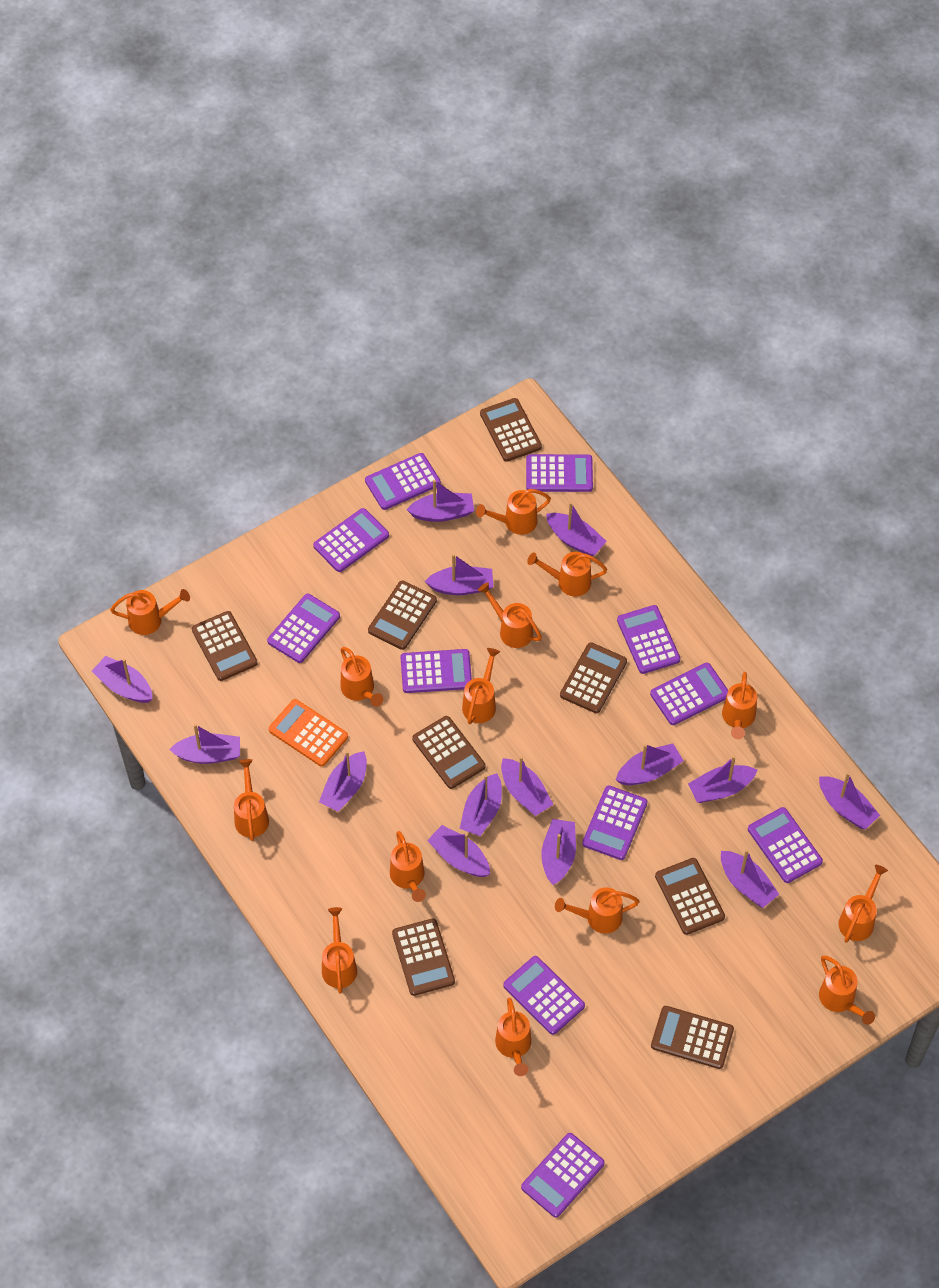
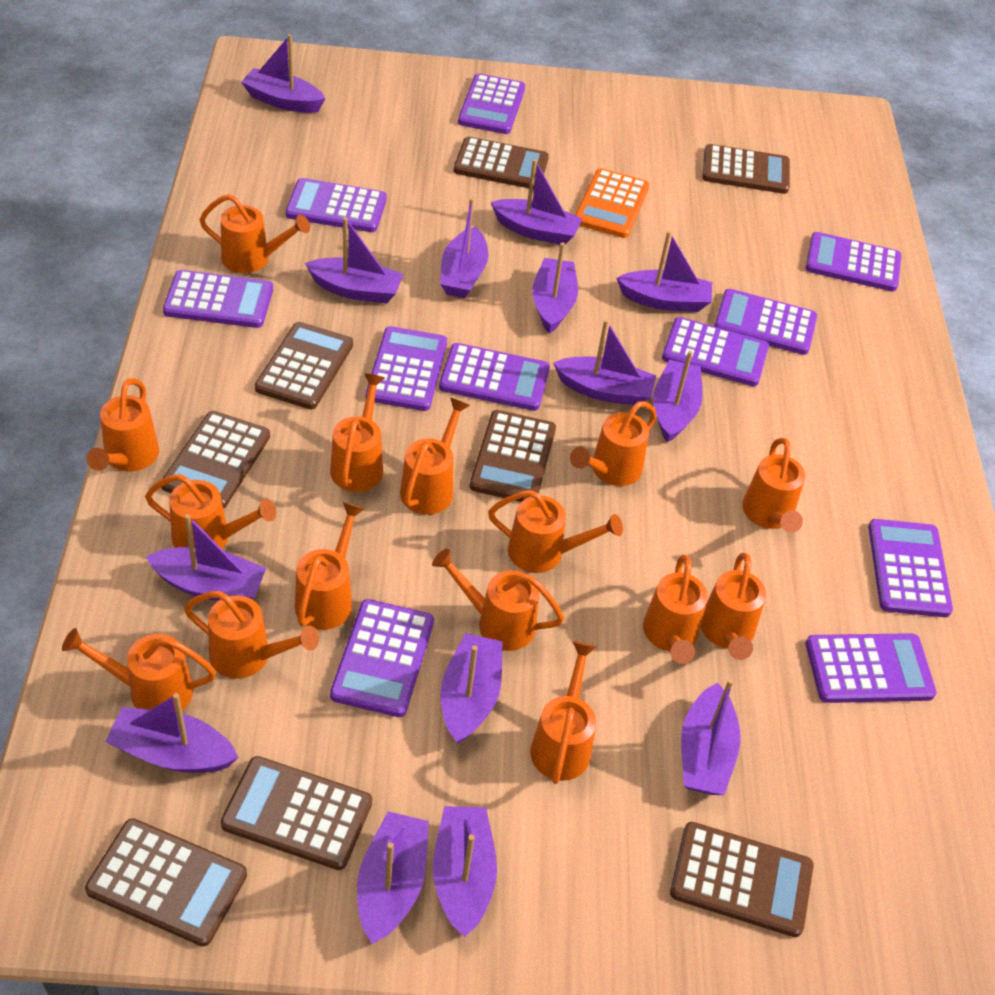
orange watering can: 14 -> 15

